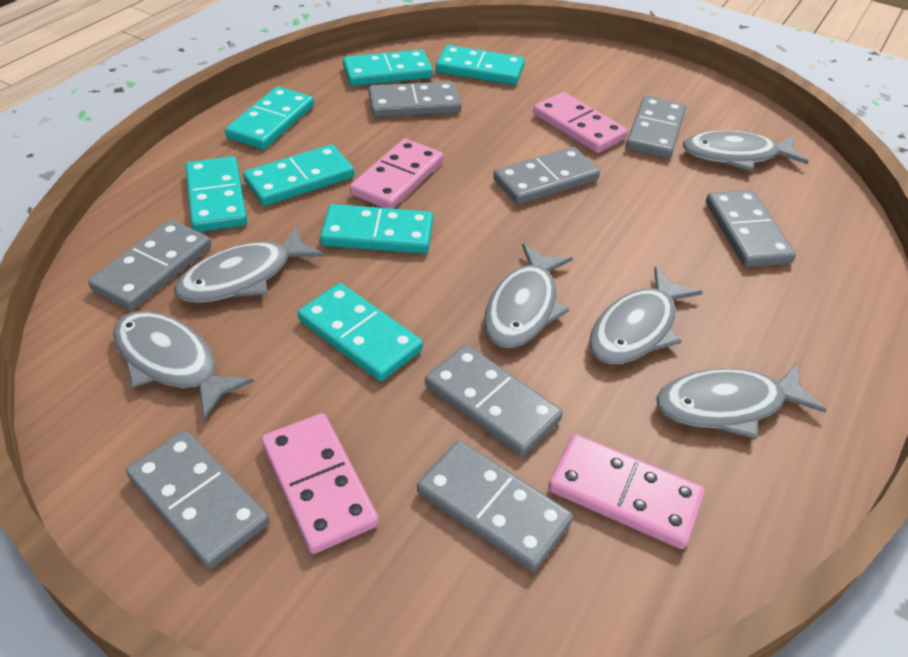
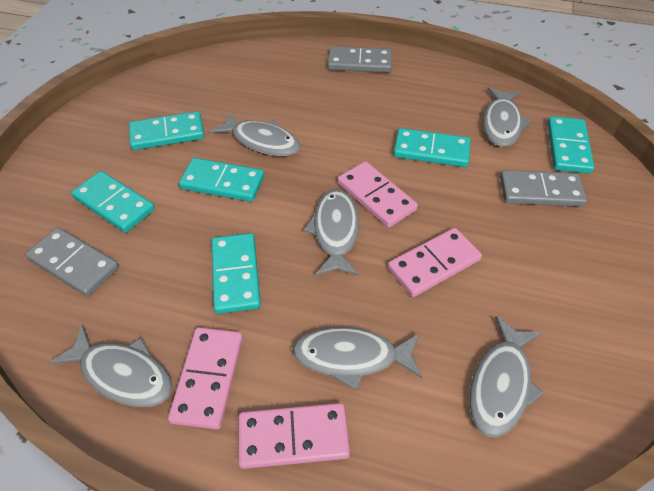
grey domino: 8 -> 3
turquoise domino: 7 -> 6

